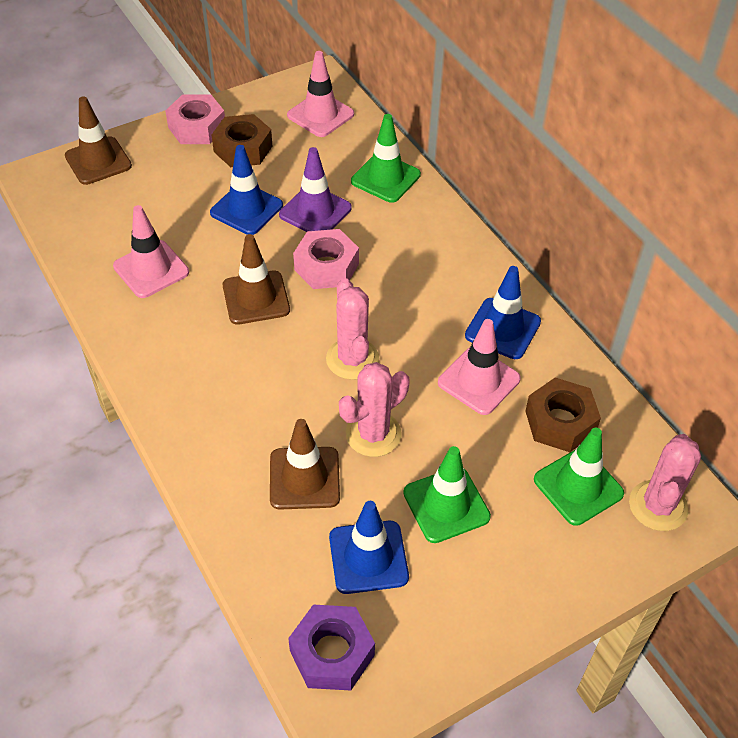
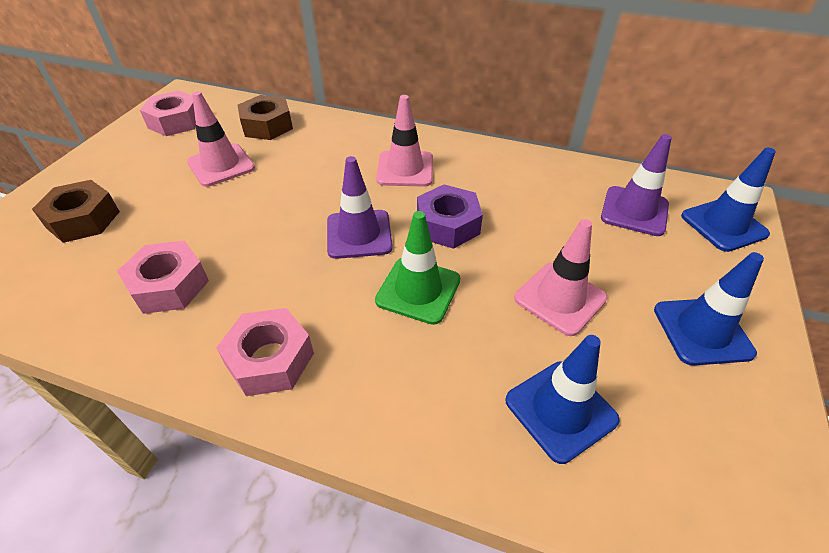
brown traffic cone: 3 -> 0
green traffic cone: 3 -> 1
pink cactus: 3 -> 0
pink nut: 2 -> 3
purple traffic cone: 1 -> 2

